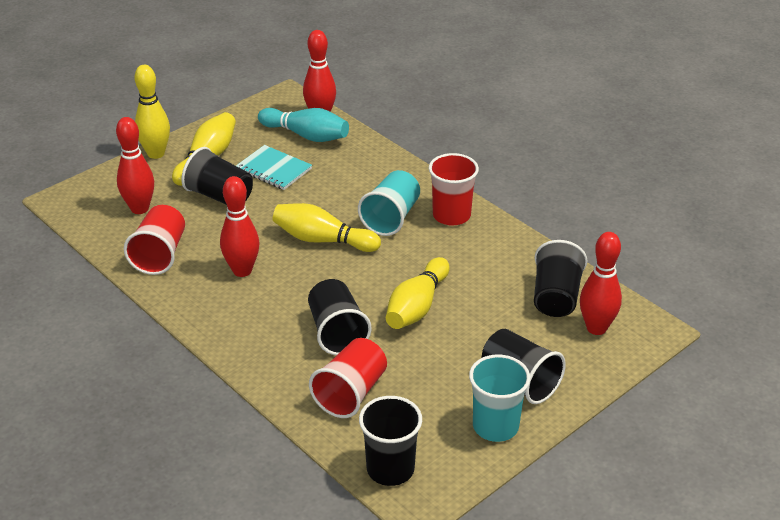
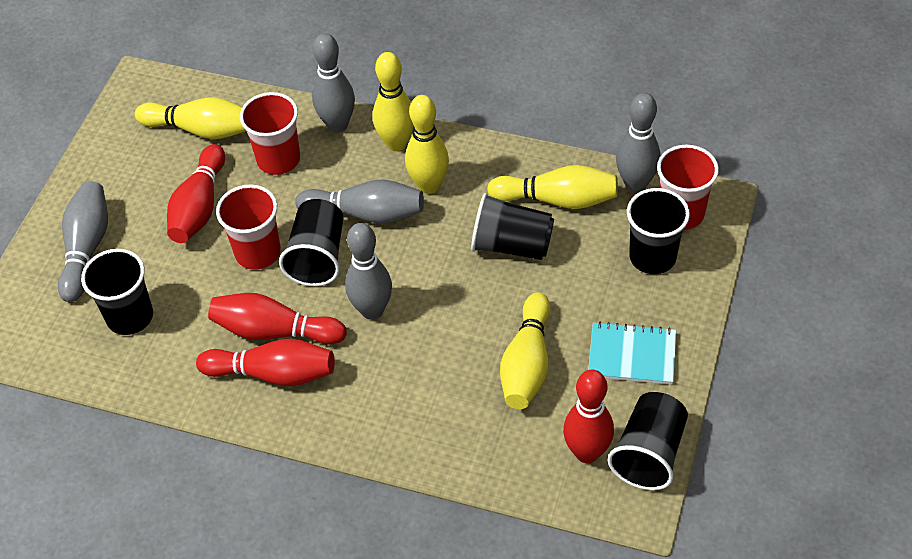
grey bowling pin: 0 -> 5
turquoise bowling pin: 1 -> 0
turquoise cup: 2 -> 0
yellow bowling pin: 4 -> 5

